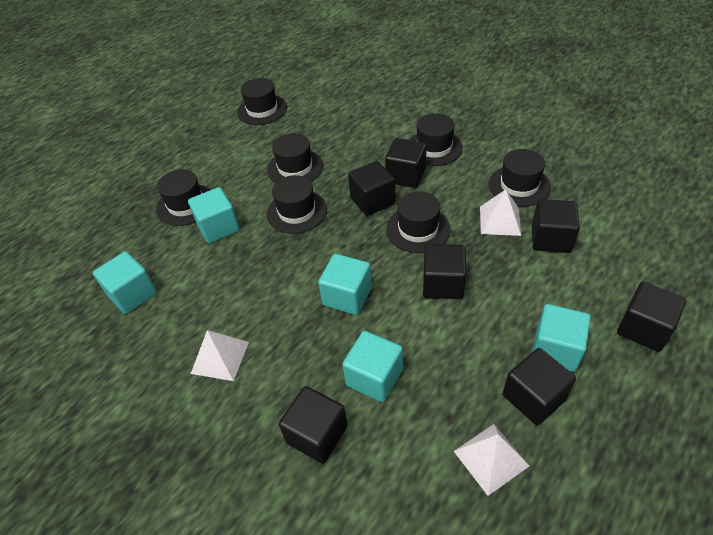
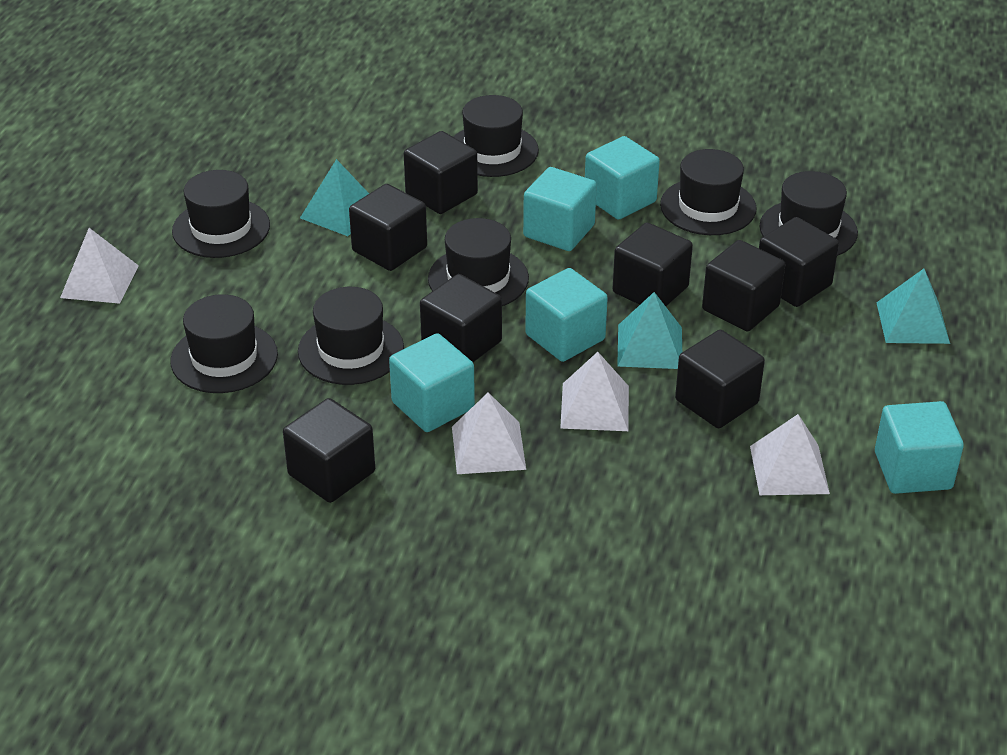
black cube: 7 -> 8
turquoise pyramid: 0 -> 3
white pyramid: 3 -> 4

